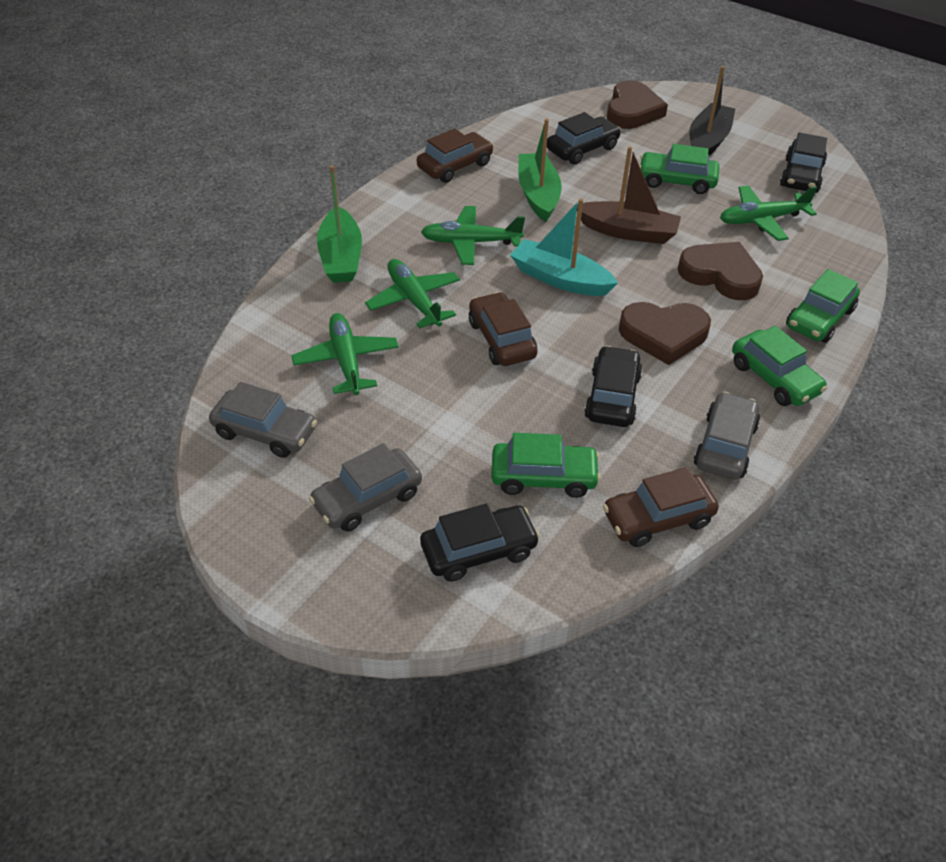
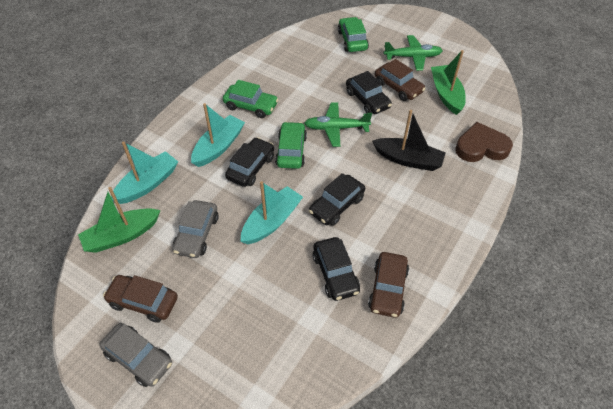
brown boat: 1 -> 0
brown heart: 3 -> 1
green car: 4 -> 3
green plane: 4 -> 2
grey car: 3 -> 2
turquoise boat: 1 -> 3

